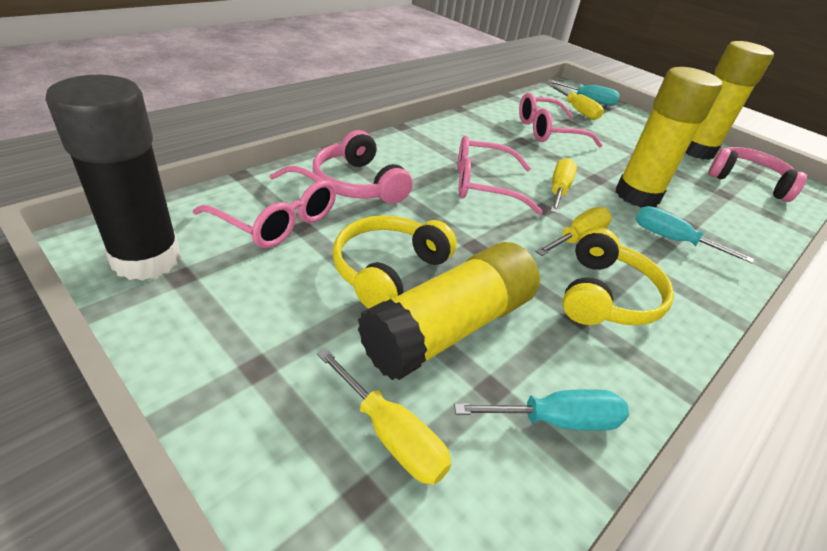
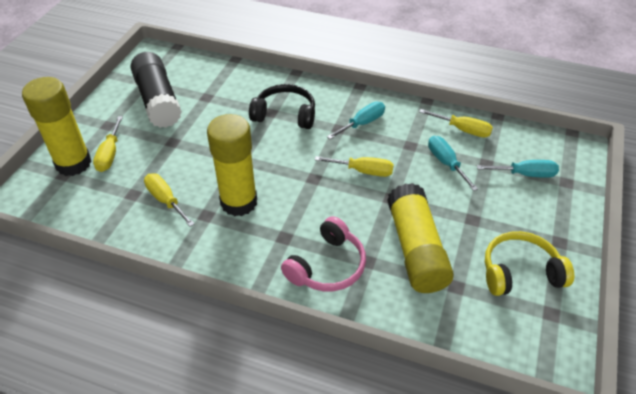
black headphones: 0 -> 1
pink glasses: 3 -> 0
pink headphones: 2 -> 1
yellow headphones: 2 -> 1

